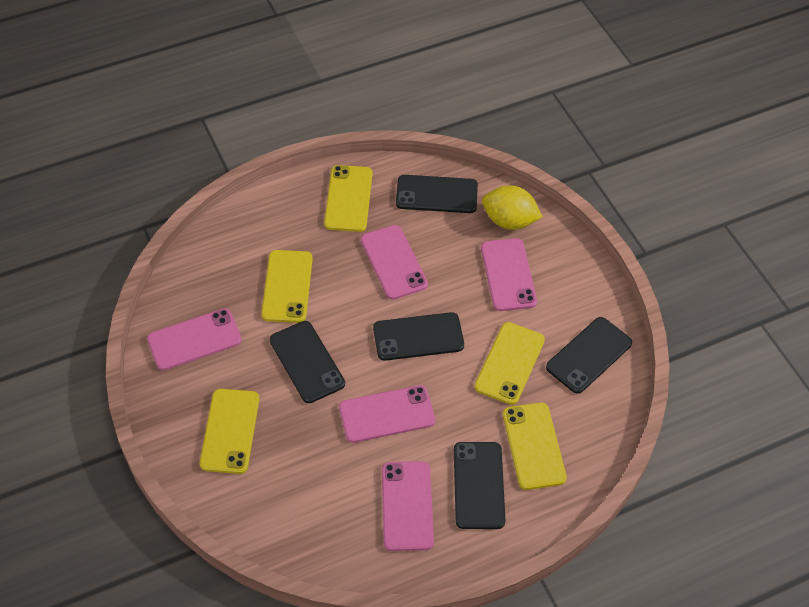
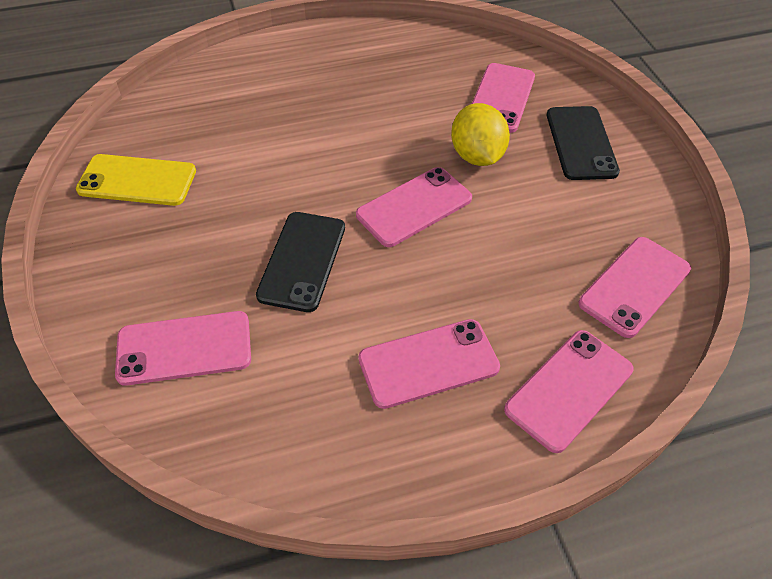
black phone: 5 -> 2
pink phone: 5 -> 6
yellow phone: 5 -> 1

